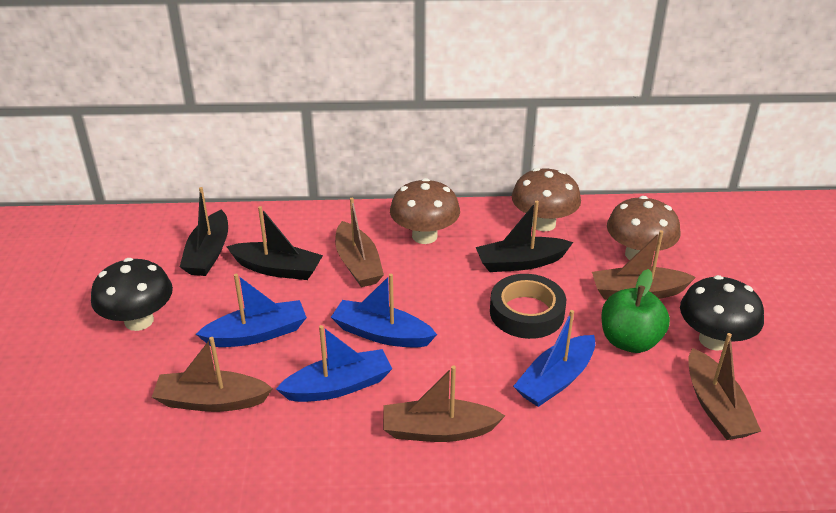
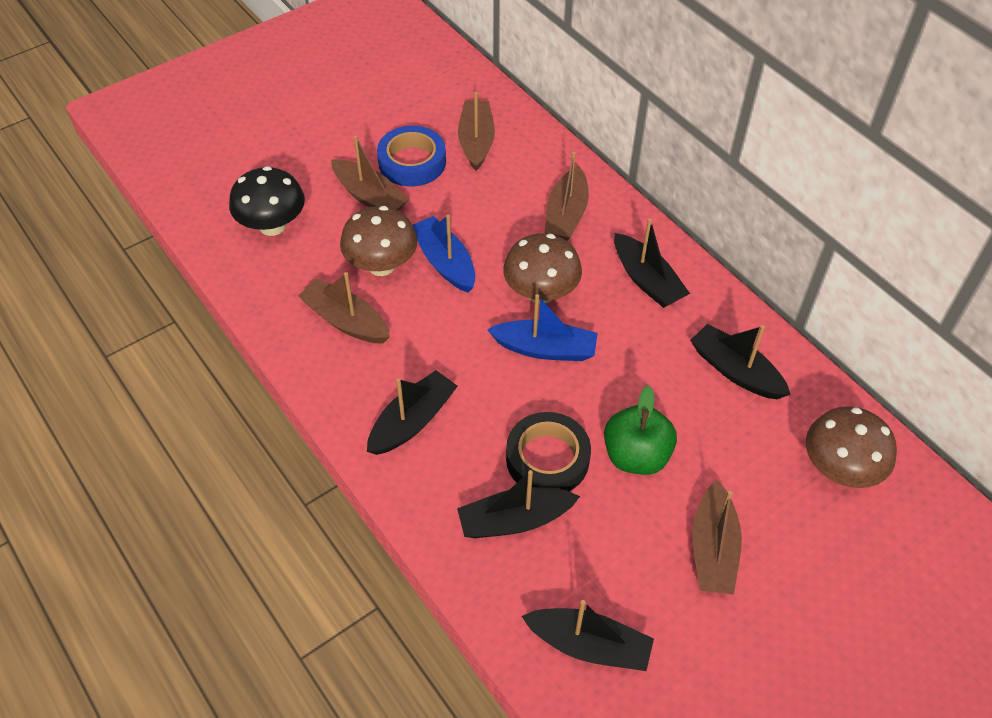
black boat: 3 -> 5
black mushroom: 2 -> 1
blue boat: 4 -> 2
blue tape: 0 -> 1

